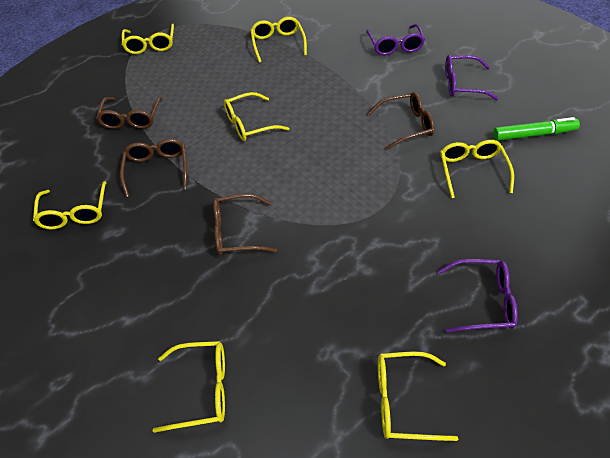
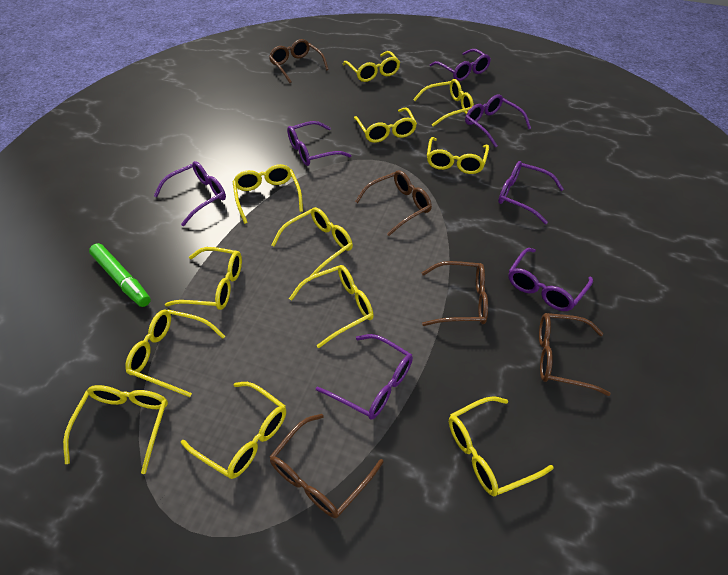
brown glasses: 4 -> 5
purple glasses: 3 -> 7
yellow glasses: 7 -> 12

